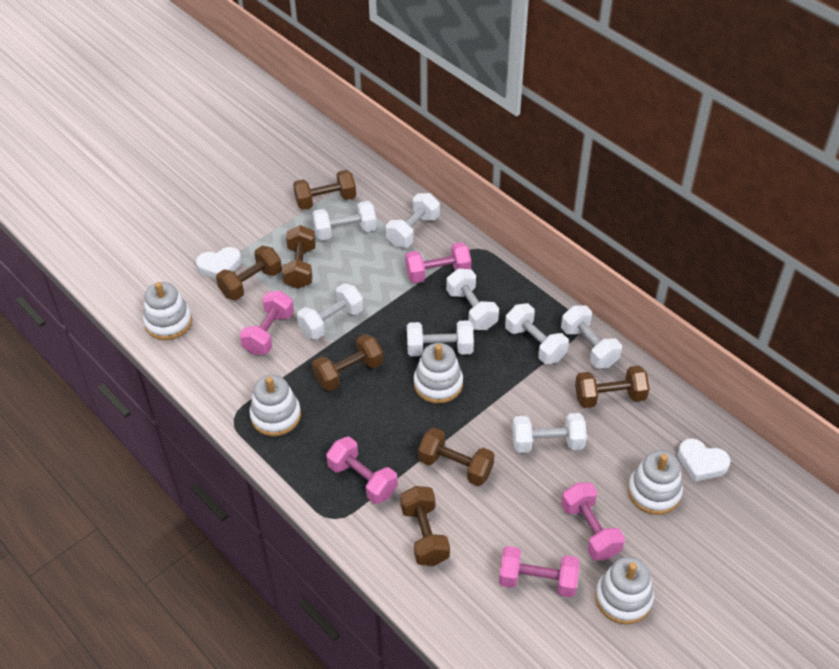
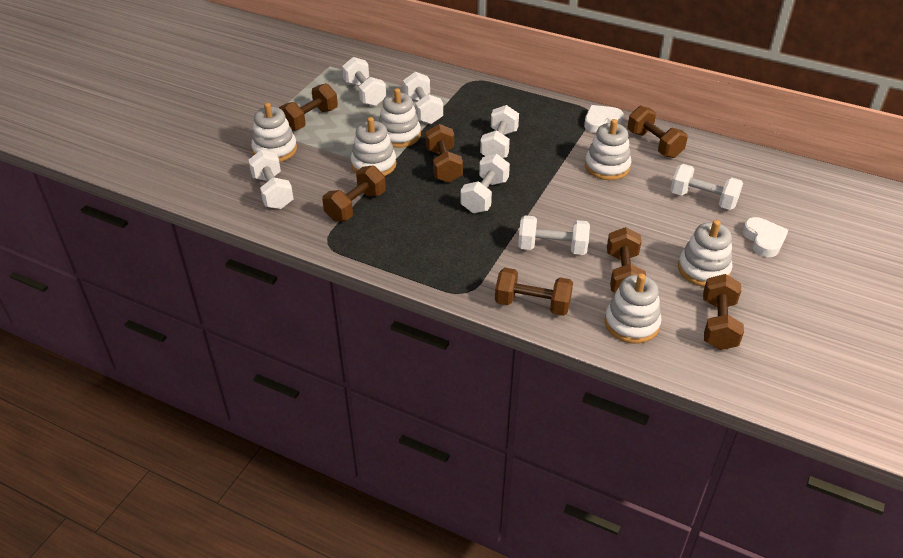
pink dumbbell: 5 -> 0
white dumbbell: 8 -> 7
white stacking toy: 5 -> 6

